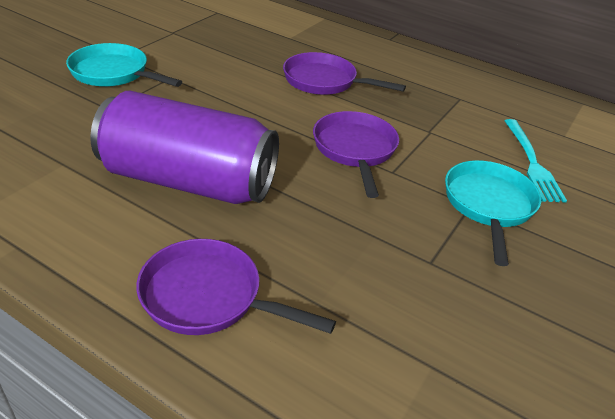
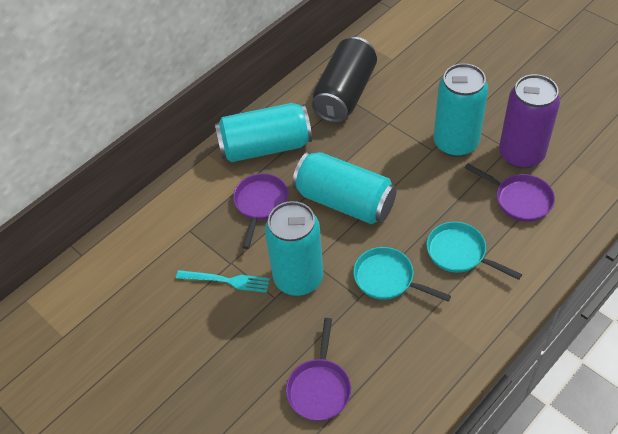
black can: 0 -> 1
turquoise can: 0 -> 4

